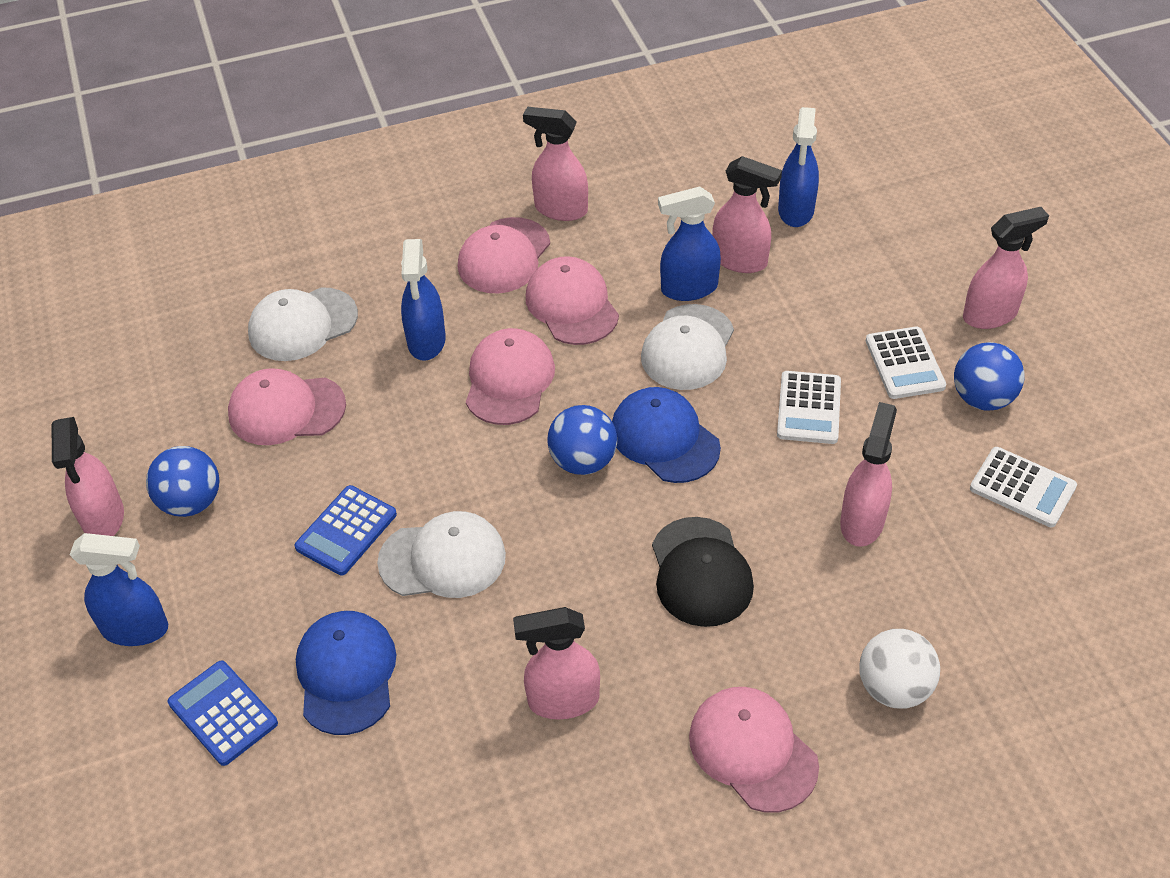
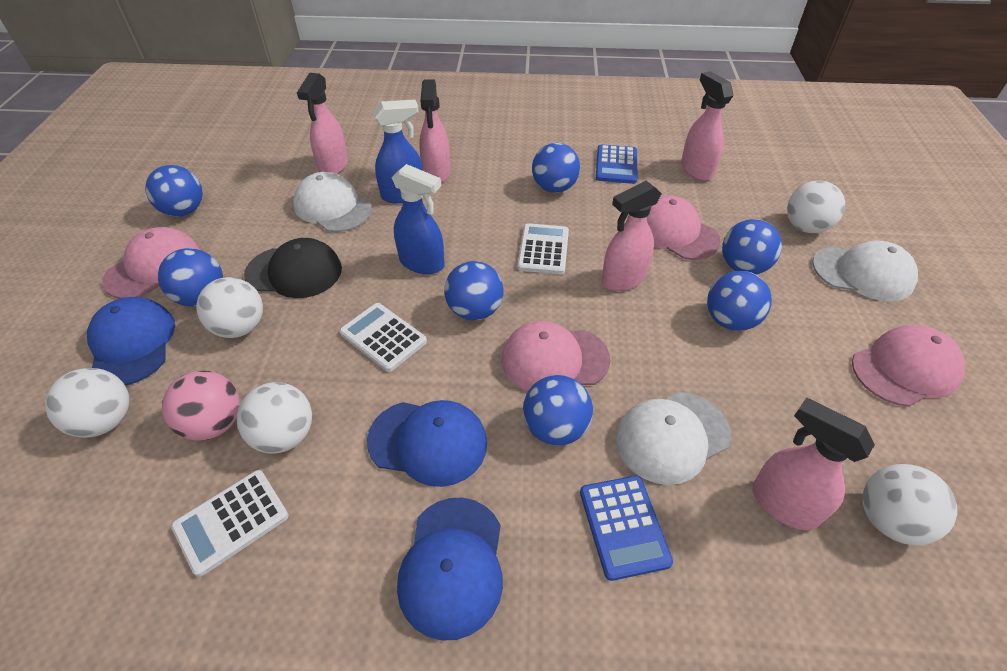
blue ball: 3 -> 7
blue cap: 2 -> 3
blue spray bottle: 4 -> 2
pink ball: 0 -> 1
pink cap: 5 -> 4
pink spray bottle: 6 -> 5
white ball: 1 -> 5

